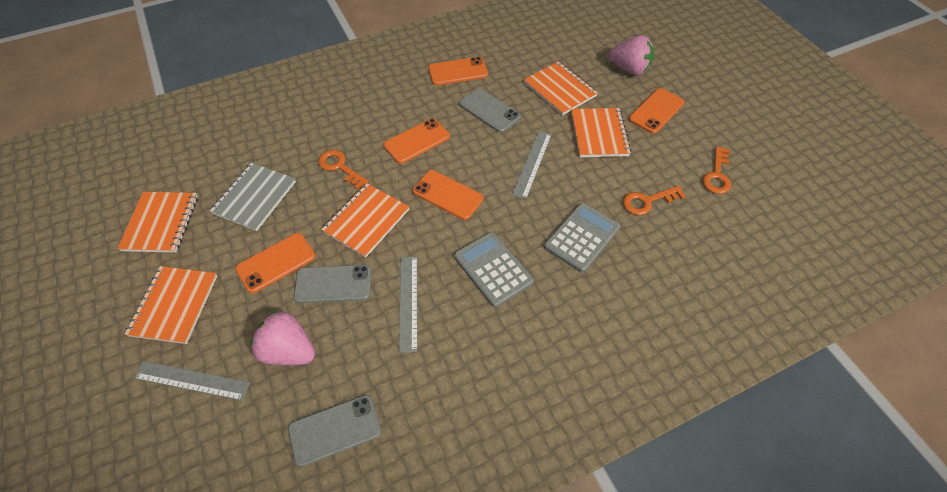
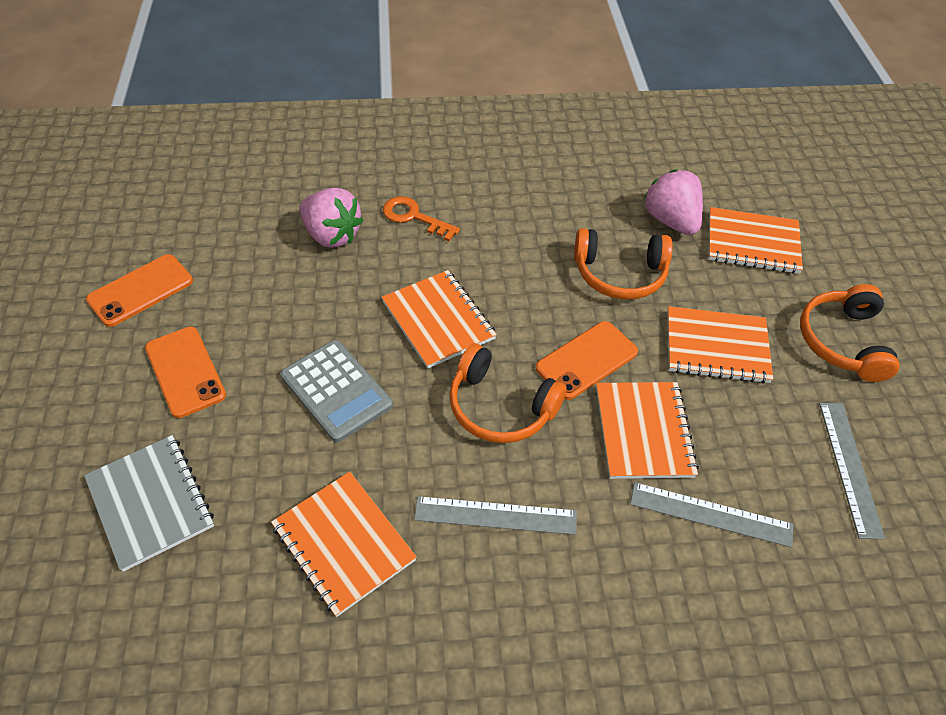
grey calculator: 2 -> 1
grey phone: 3 -> 0
orange headphones: 0 -> 3
orange key: 3 -> 1
orange phone: 5 -> 3

